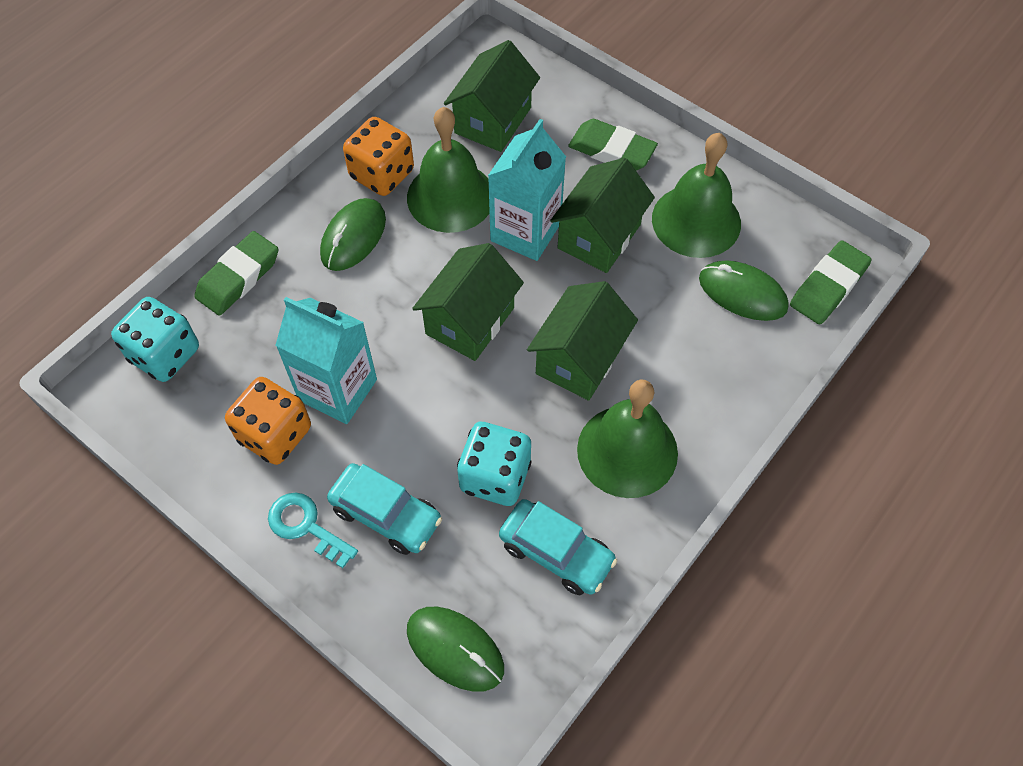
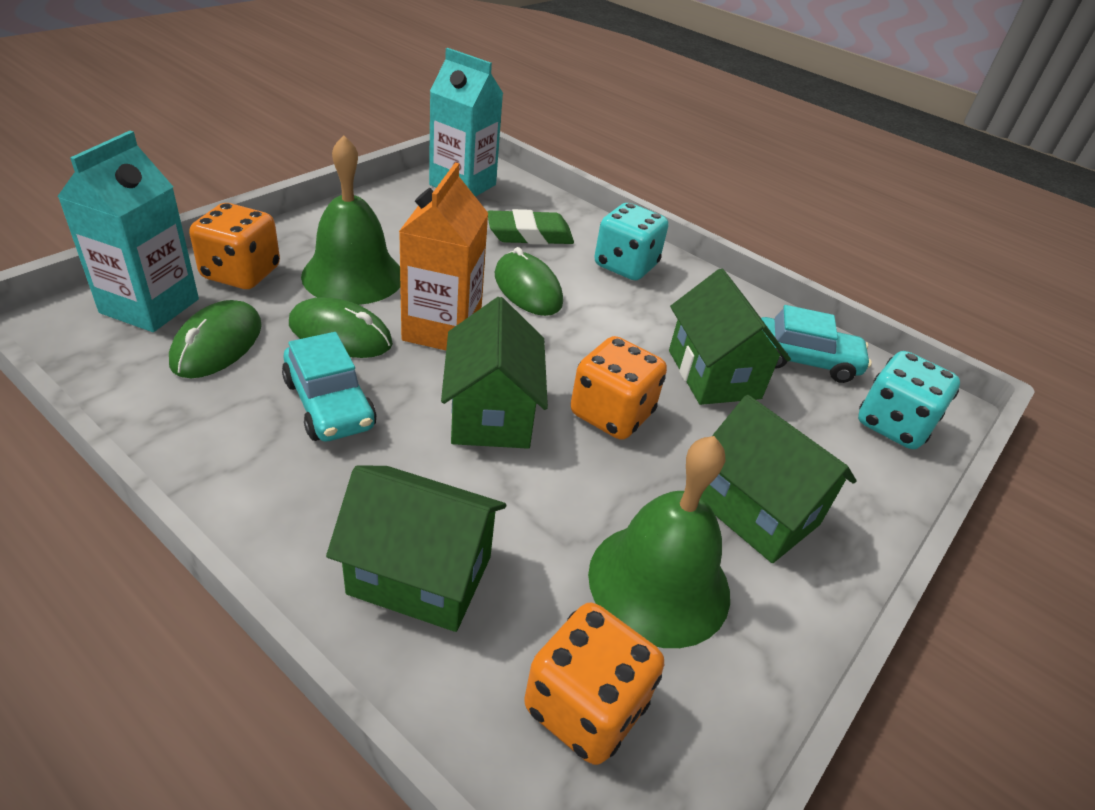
green bell: 3 -> 2
green eraser: 3 -> 1
orange carton: 0 -> 1
orange dice: 2 -> 3
turquoise key: 1 -> 0

